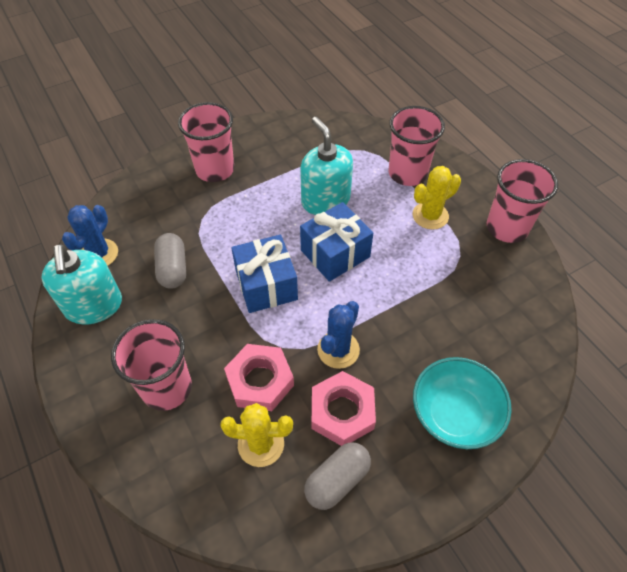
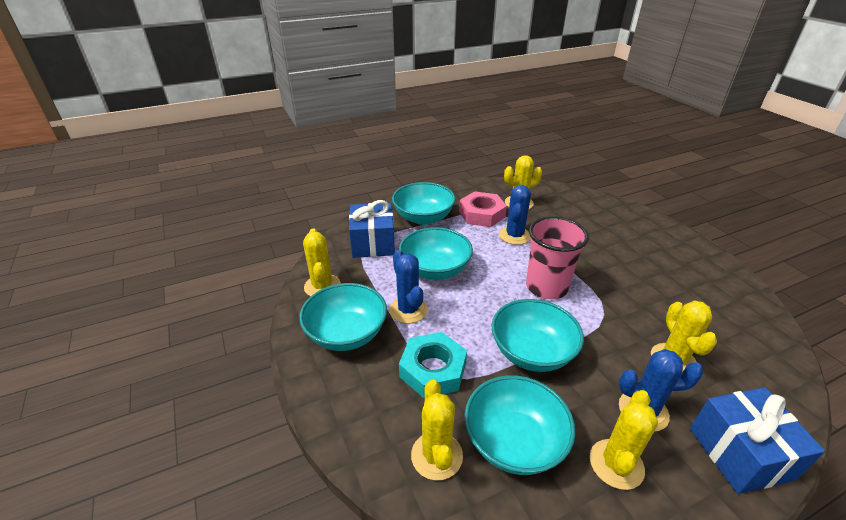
blue cactus: 2 -> 3
grey capsule: 2 -> 0
pink cup: 4 -> 1
pink nut: 2 -> 1
turquoise bowl: 1 -> 5
turquoise nut: 0 -> 1
turquoise soap dispenser: 2 -> 0
yellow cactus: 2 -> 5

